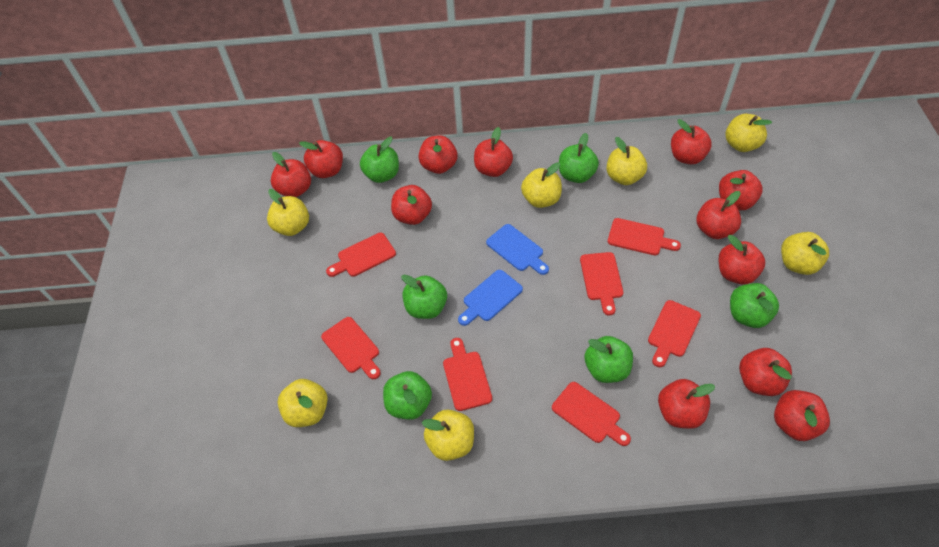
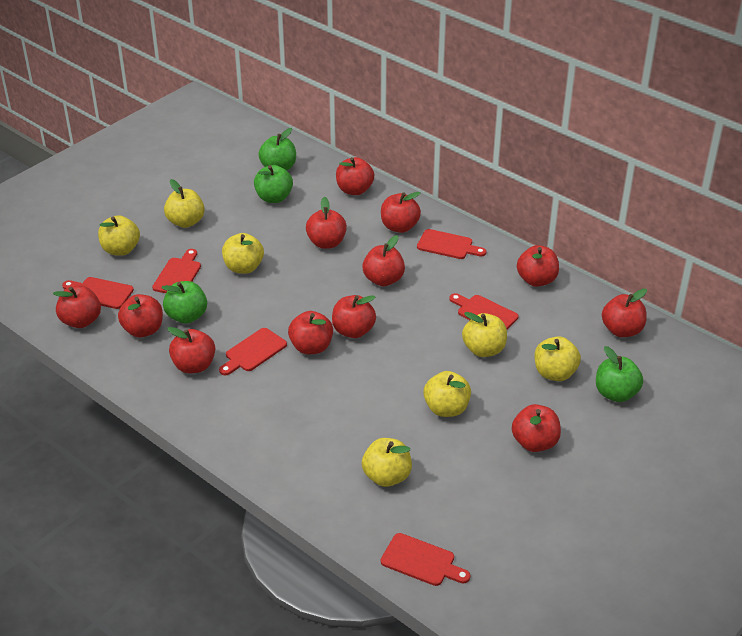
blue cutting board: 2 -> 0
green apple: 6 -> 4
red cutting board: 7 -> 6

